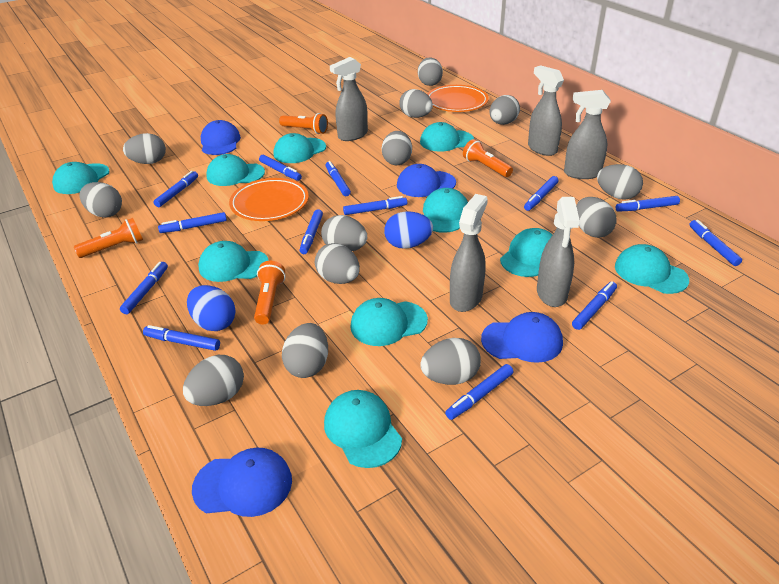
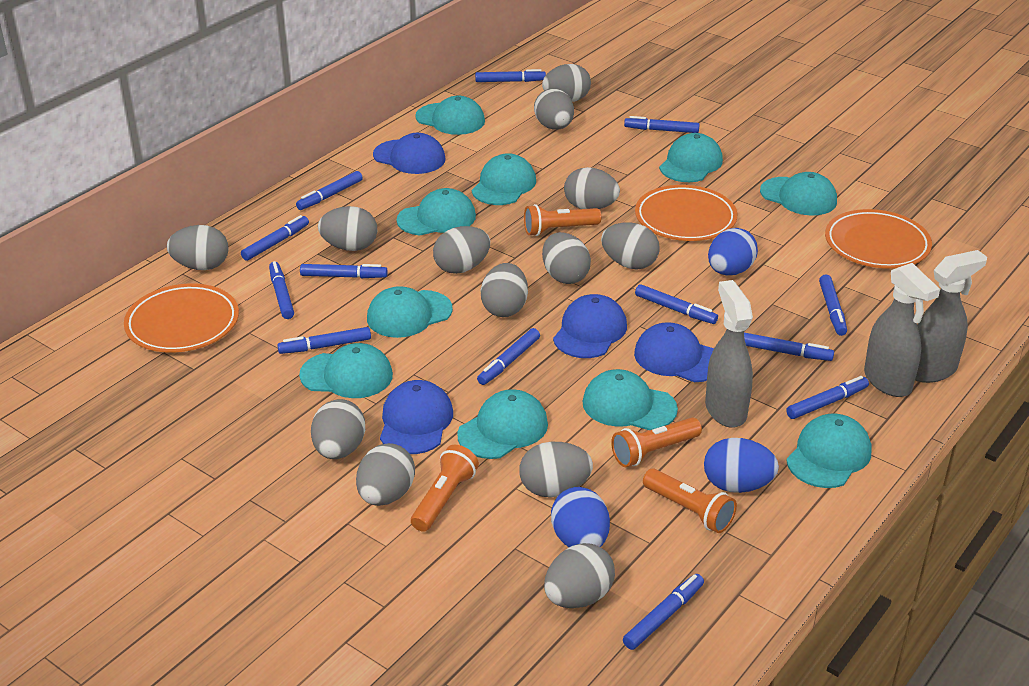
blue egg: 2 -> 3
grey spray bottle: 5 -> 3
orange plate: 2 -> 3

